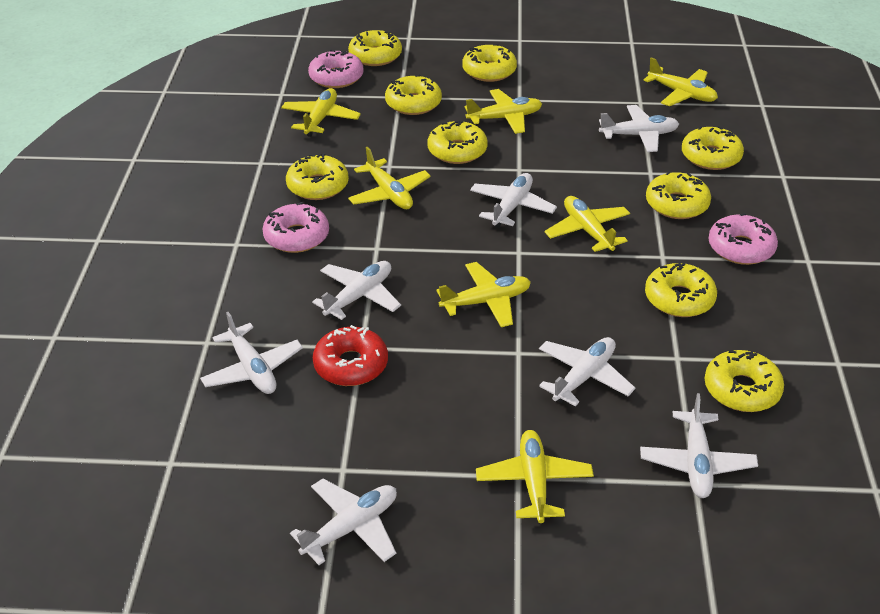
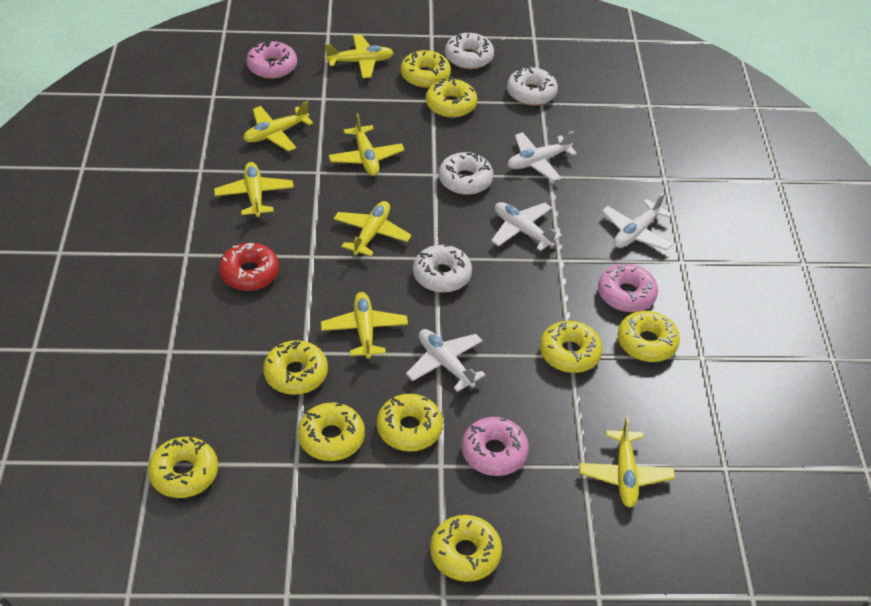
white donut: 0 -> 4
white plane: 7 -> 4

